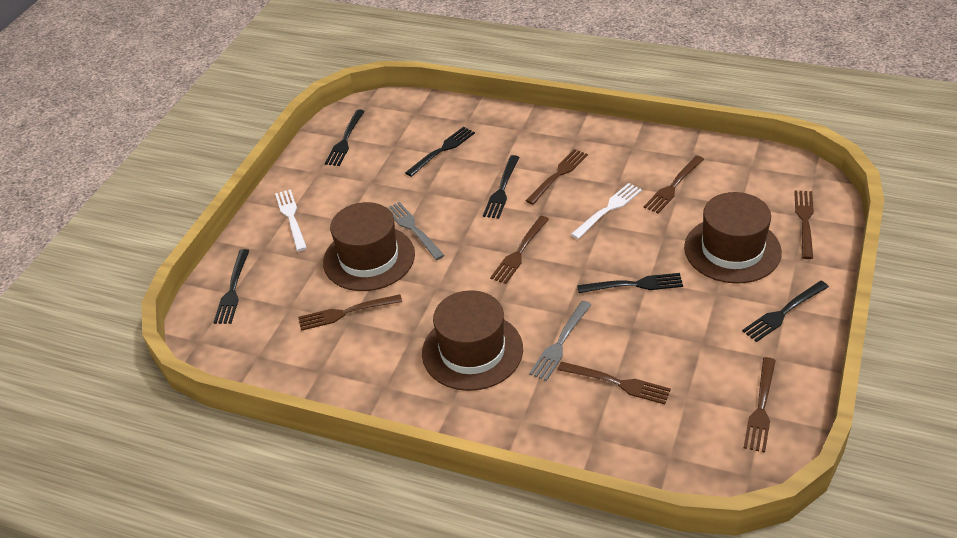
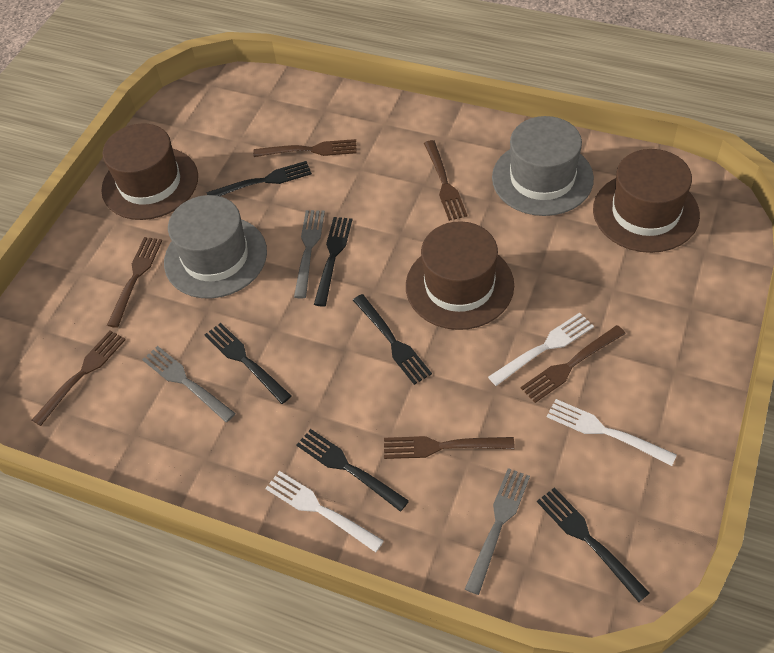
brown fork: 7 -> 6
grey fork: 2 -> 3
grey hat: 0 -> 2
white fork: 2 -> 3

